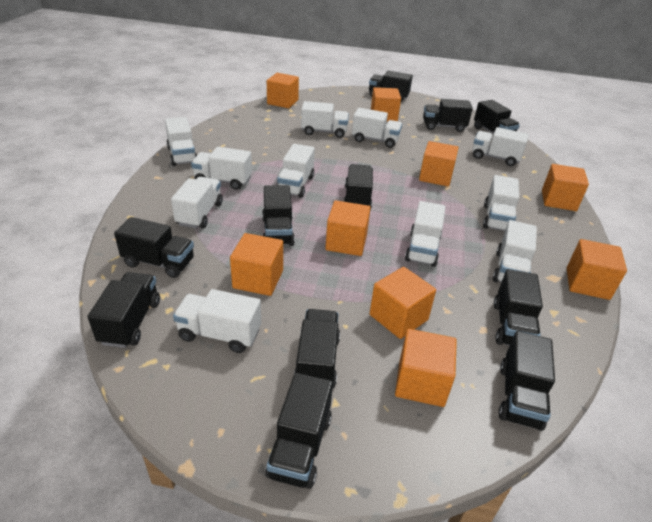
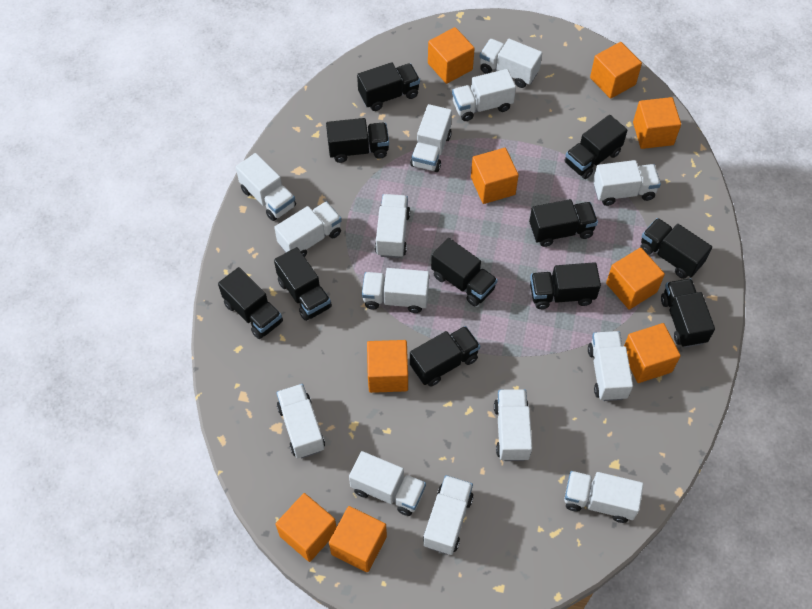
white truck: 11 -> 14

